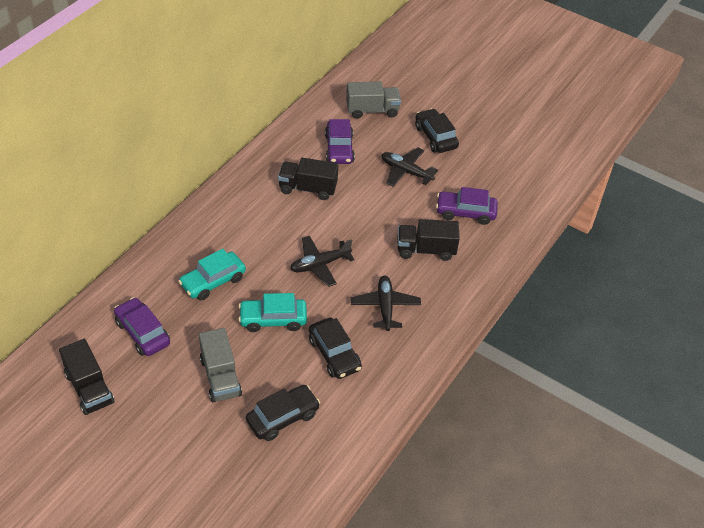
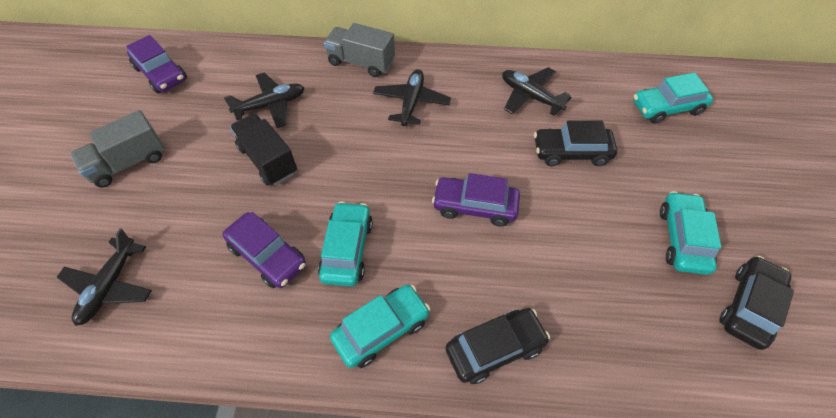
black plane: 3 -> 4
black truck: 3 -> 1
turquoise car: 2 -> 4

